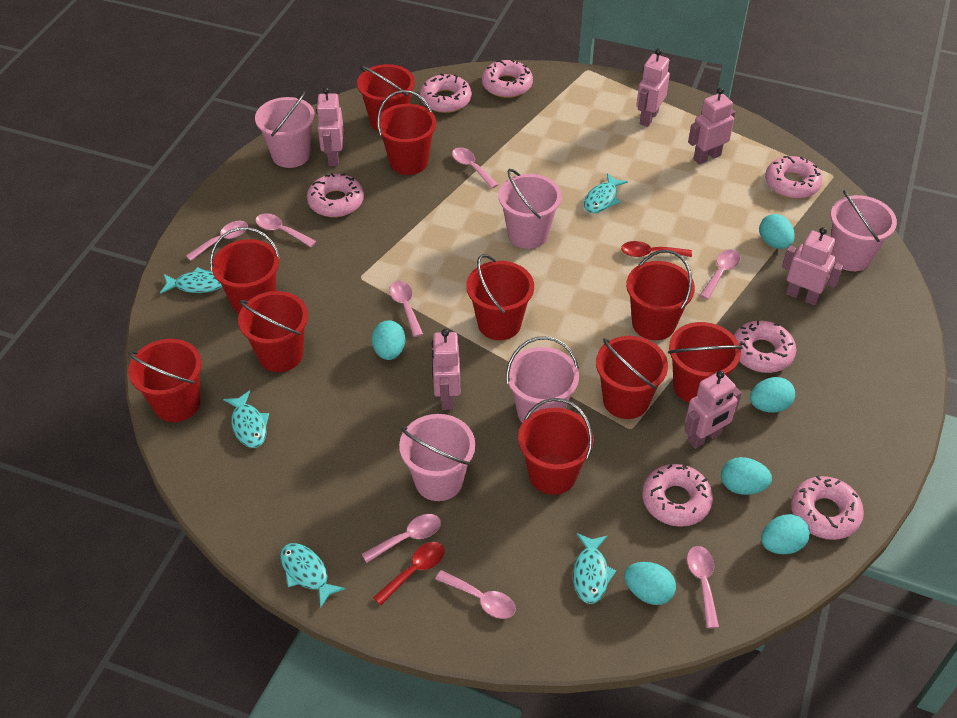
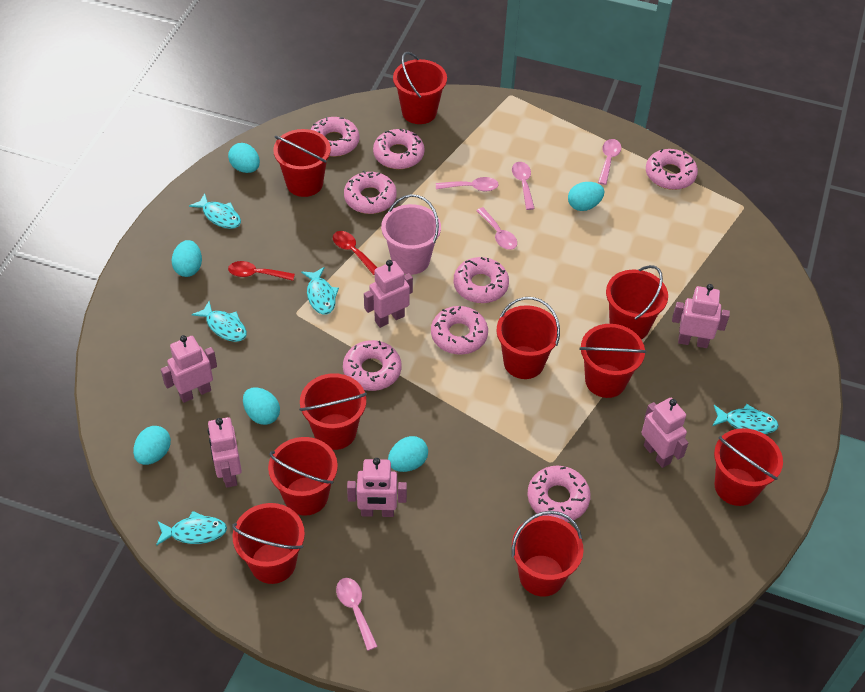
pink bucket: 5 -> 1
pink donut: 7 -> 8
pink spoon: 8 -> 5

